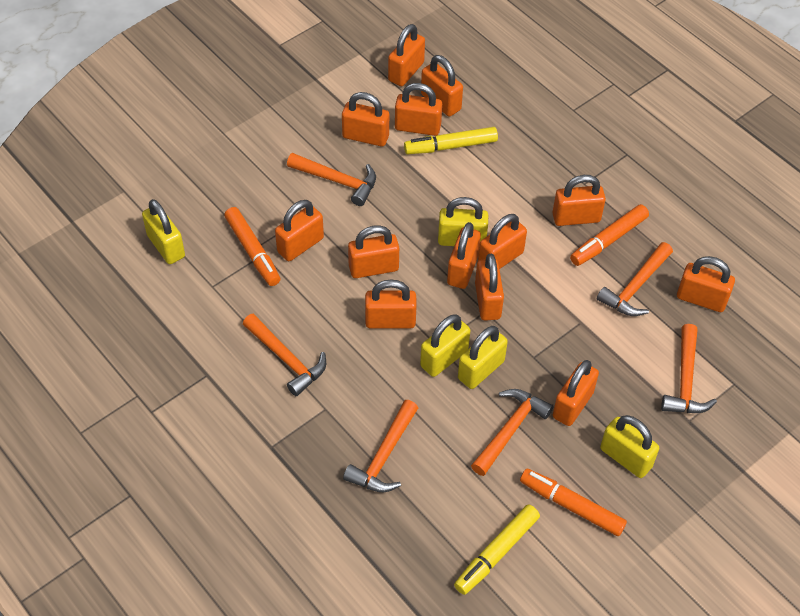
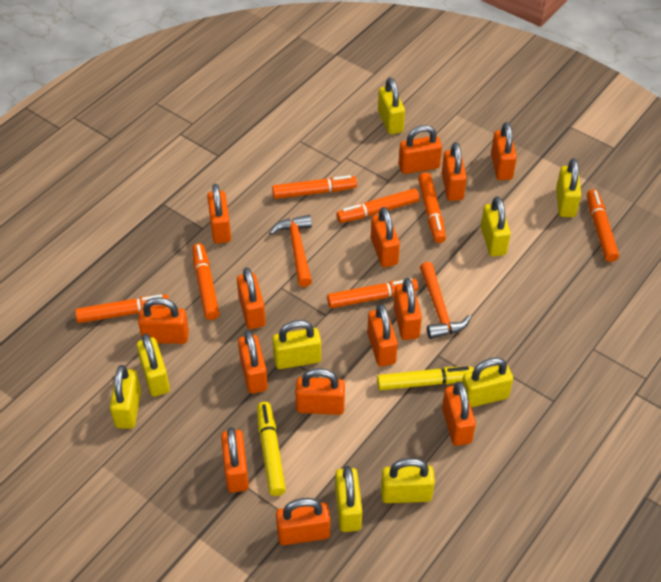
orange hammer: 6 -> 2
orange marker: 3 -> 7
orange padlock: 13 -> 14
yellow padlock: 5 -> 9

